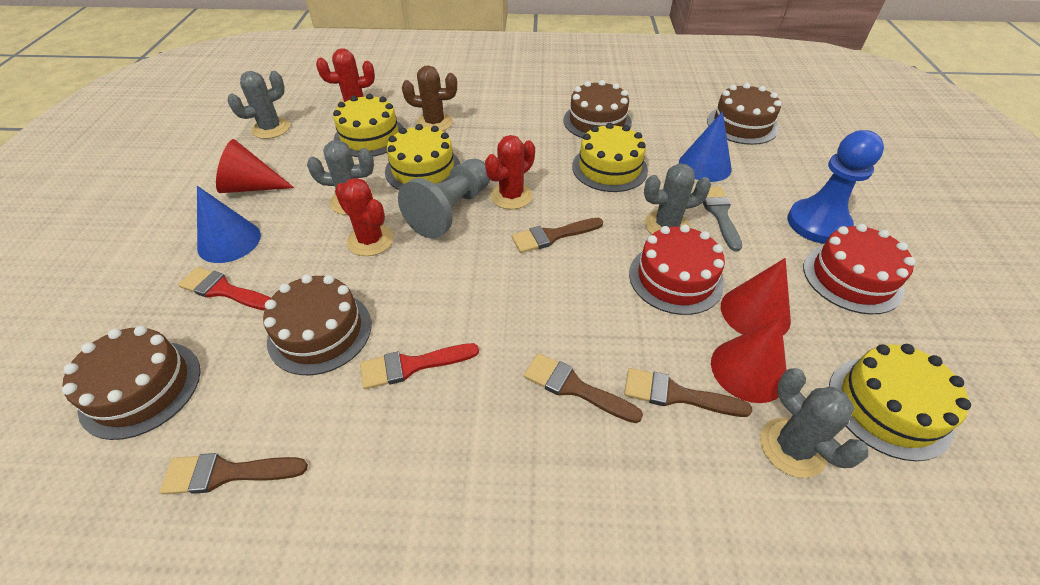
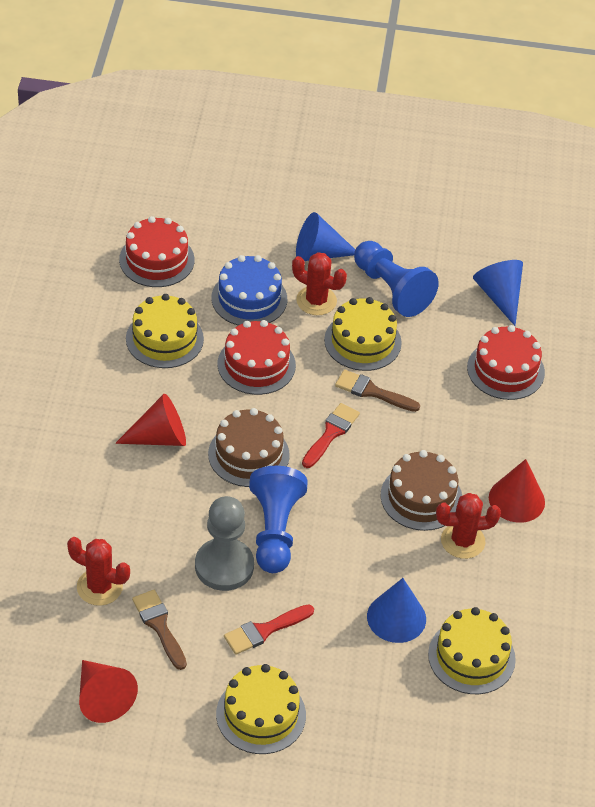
blue cake: 0 -> 1
blue cone: 2 -> 3
blue pawn: 1 -> 2
brown brush: 4 -> 2
brown cactus: 1 -> 0
brown cake: 4 -> 2
grey brush: 1 -> 0
grey cactus: 4 -> 0
red cake: 2 -> 3

